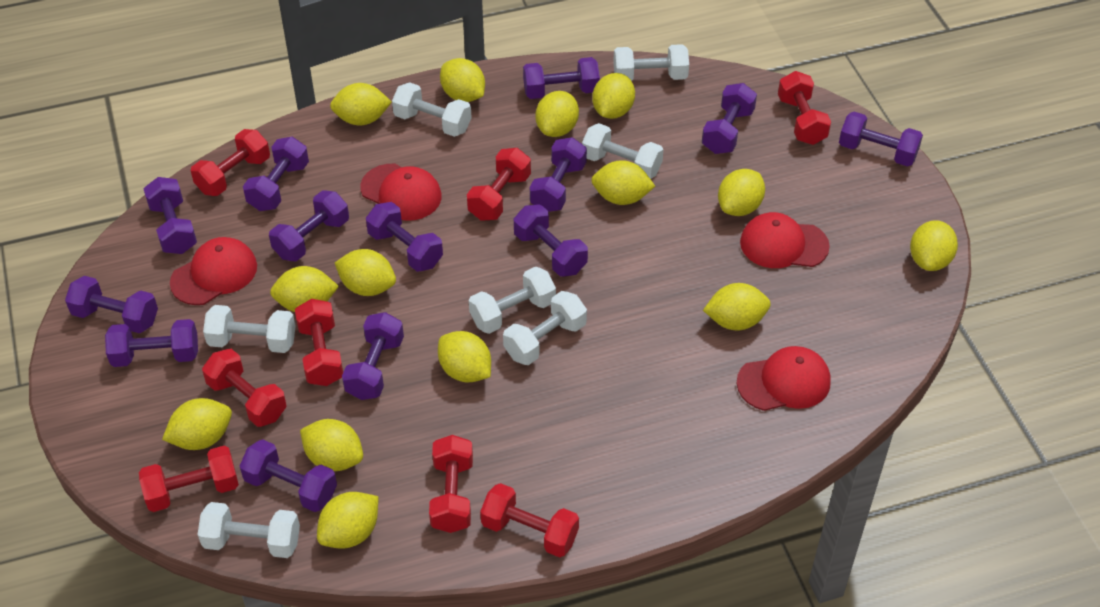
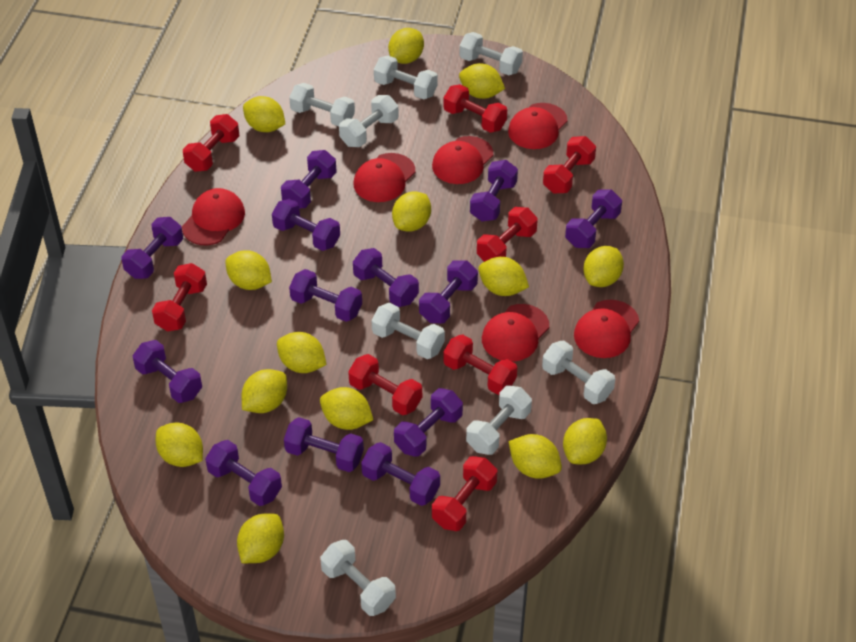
red cap: 4 -> 6
white dumbbell: 7 -> 8

